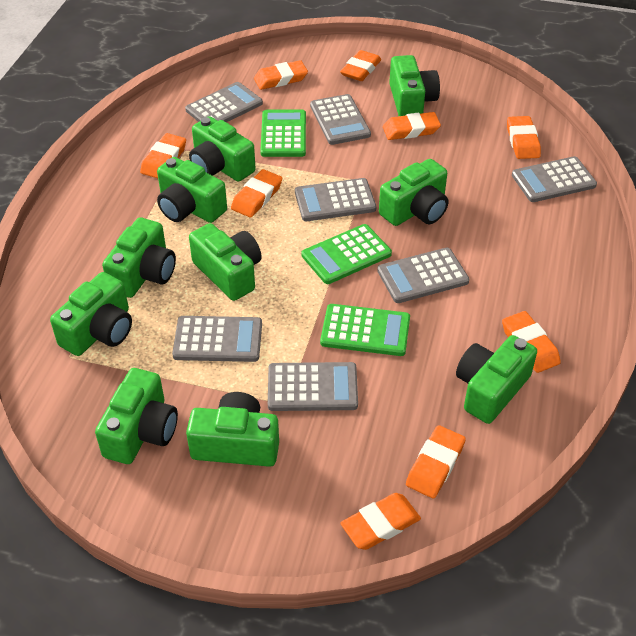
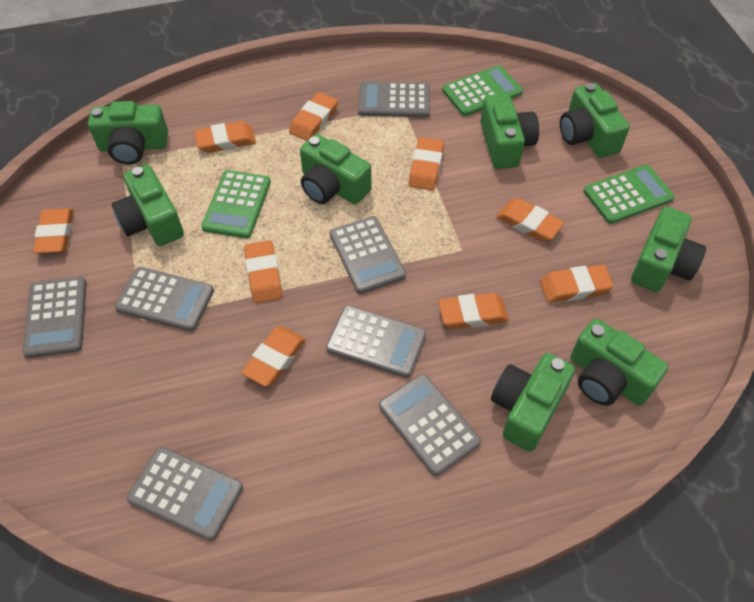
green camera: 10 -> 8

